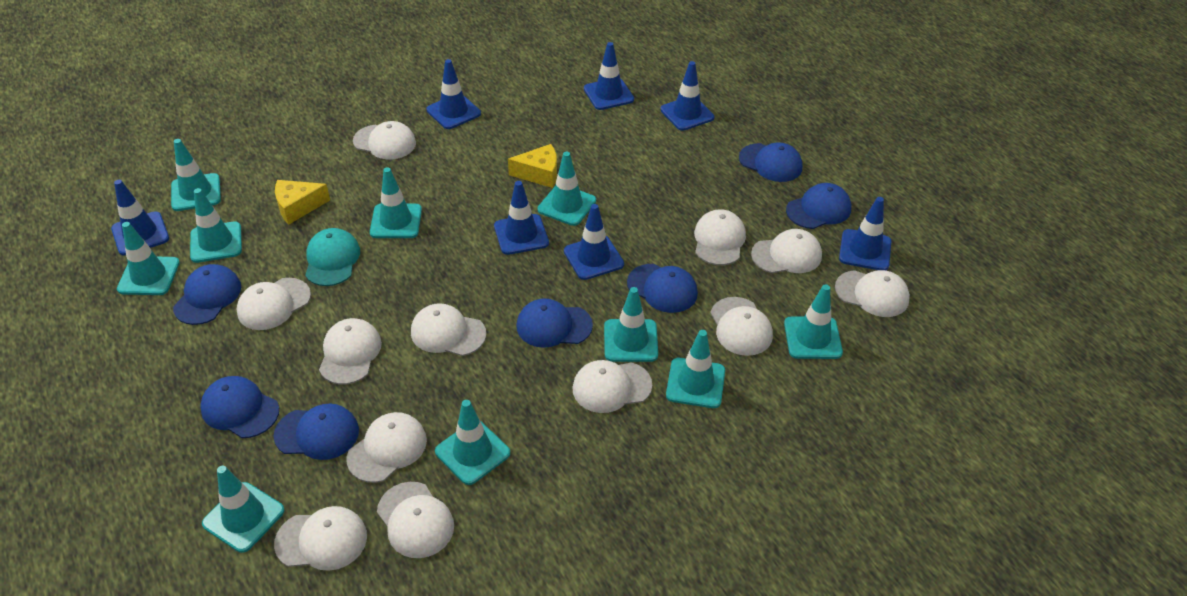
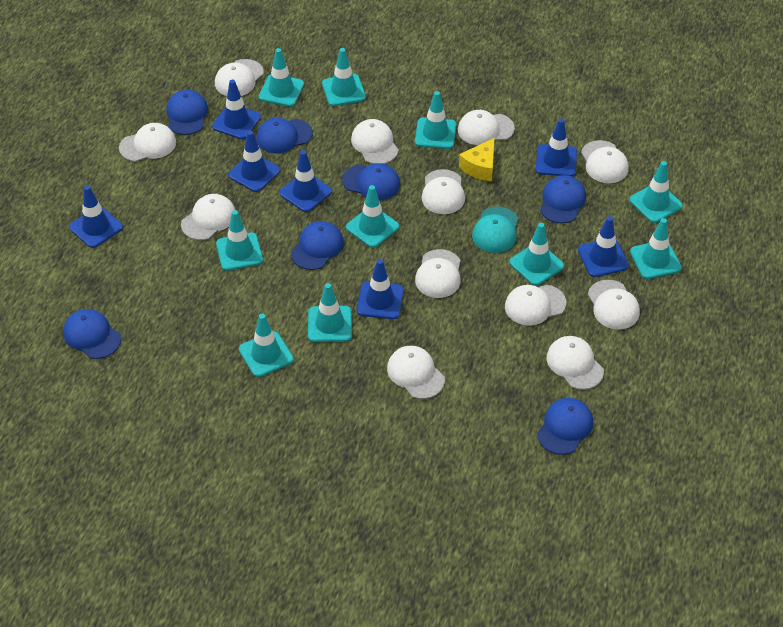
yellow cheese: 2 -> 1

